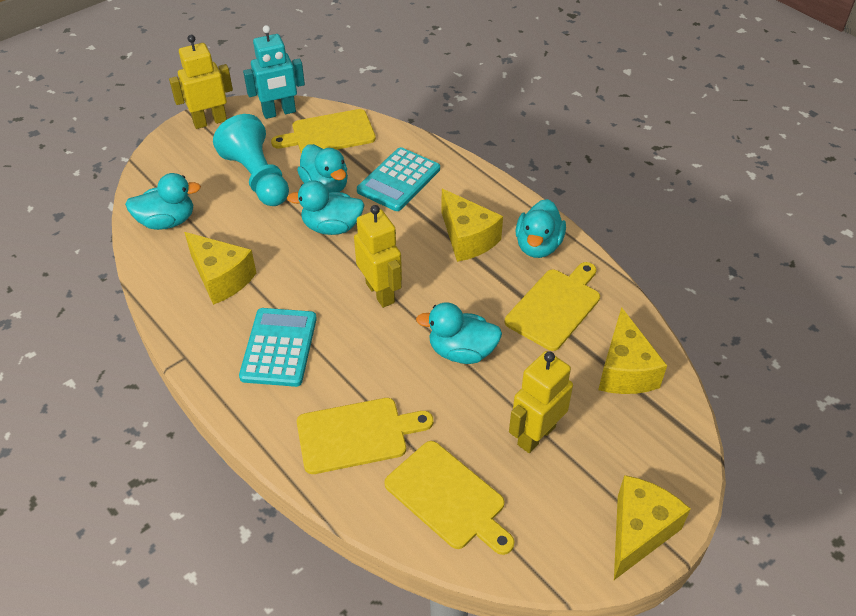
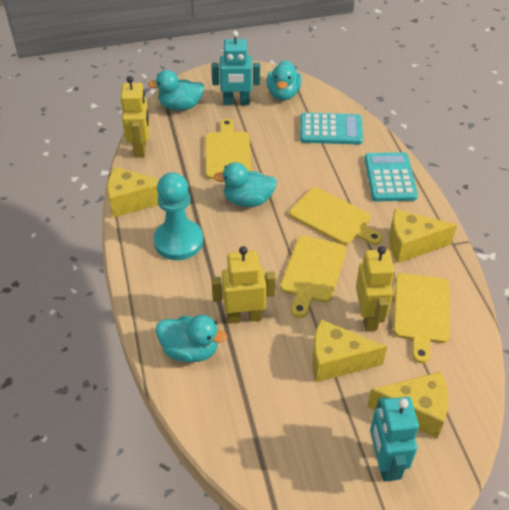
turquoise duck: 5 -> 4
turquoise robot: 1 -> 2

